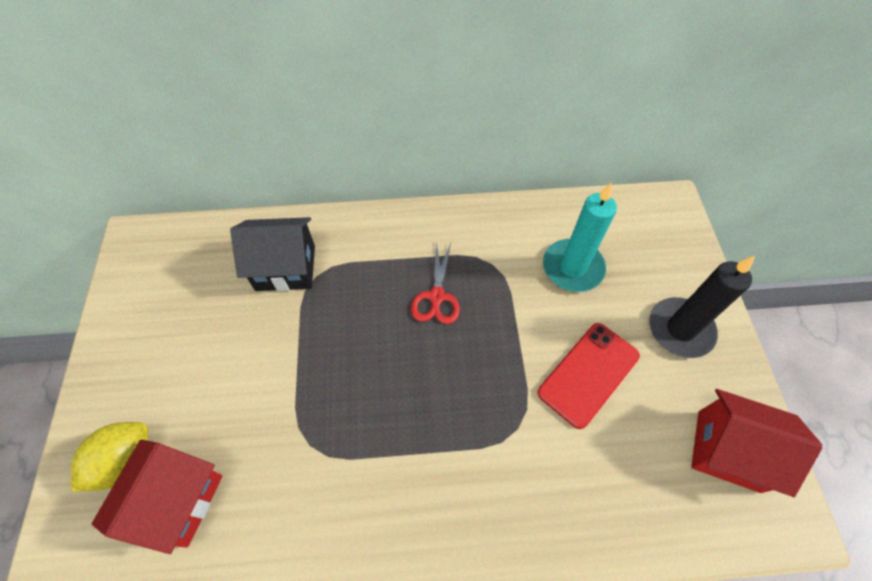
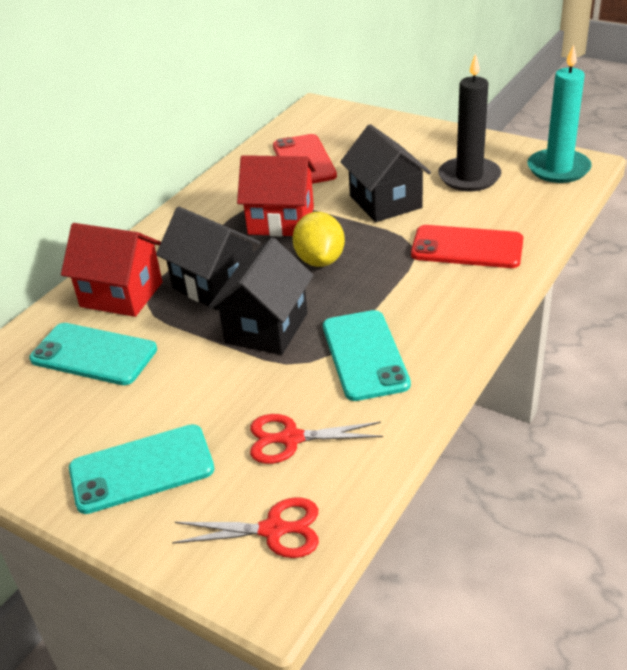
black house: 1 -> 3
red phone: 1 -> 2
red scissors: 1 -> 2
turquoise phone: 0 -> 3

